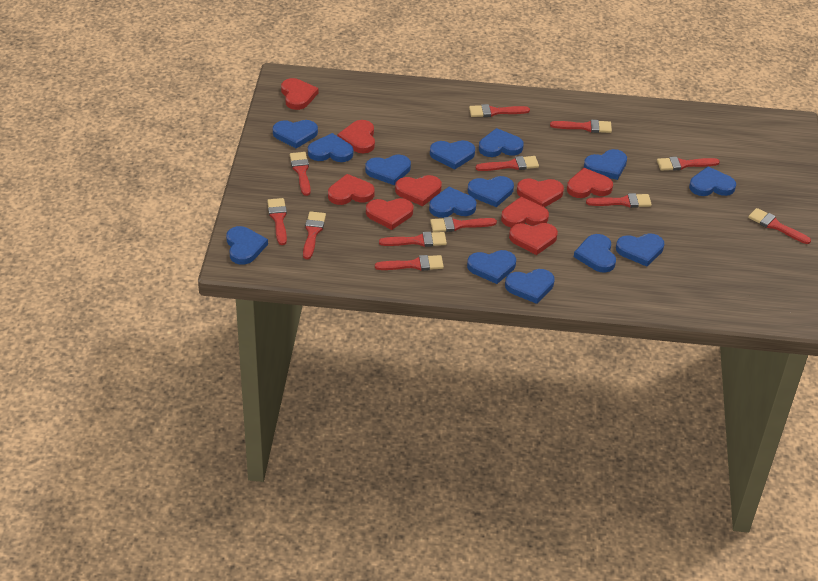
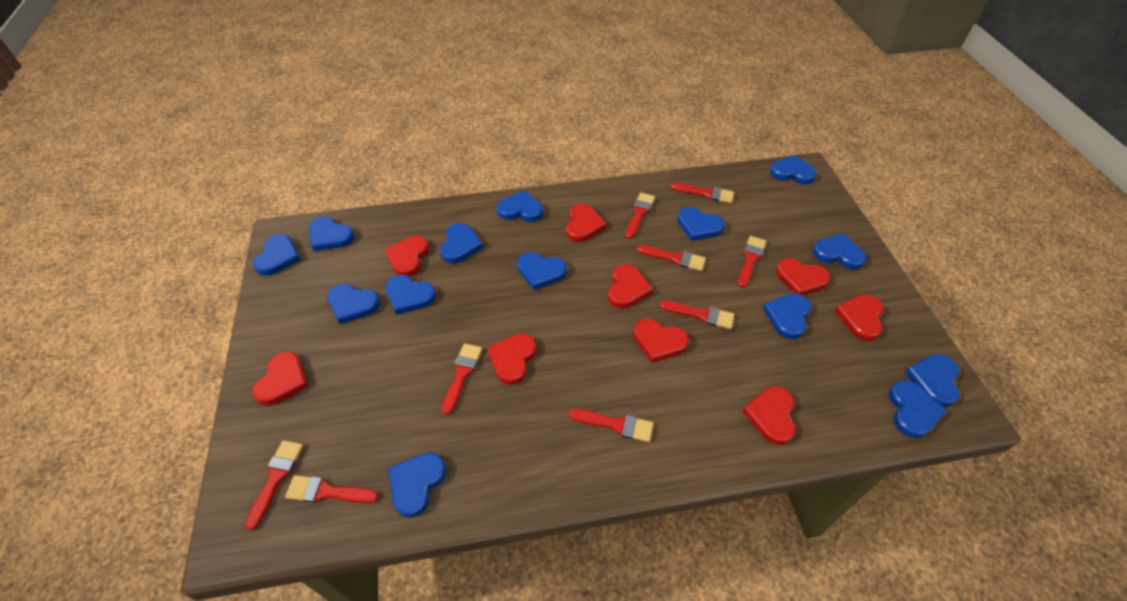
red brush: 12 -> 9

